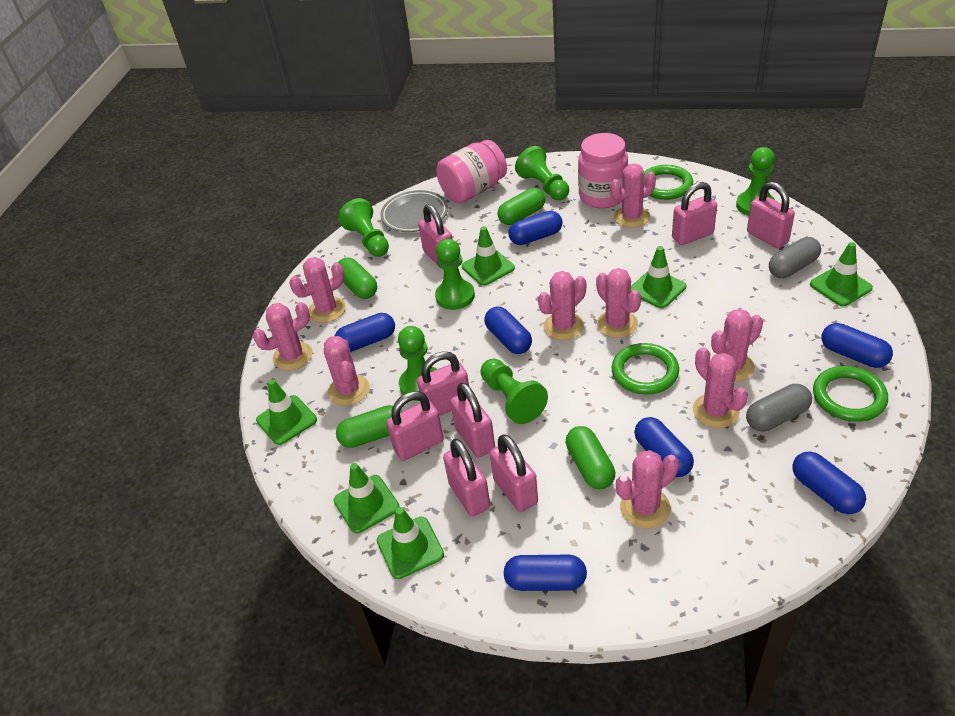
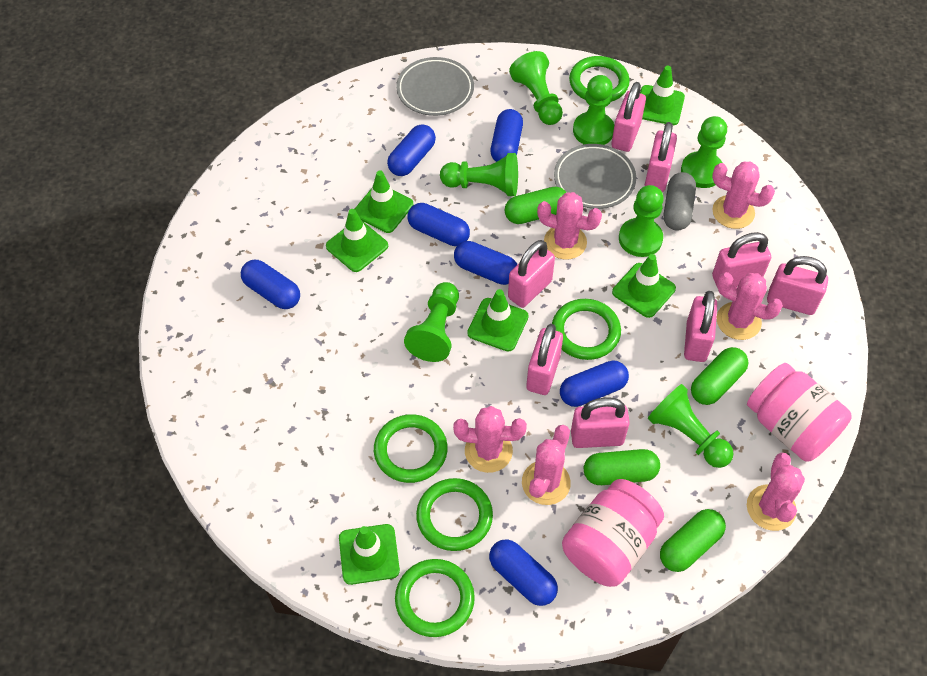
green pawn: 6 -> 7
green ring: 3 -> 5
grey capsule: 2 -> 1
grey plate: 1 -> 2
pink cactus: 9 -> 6

